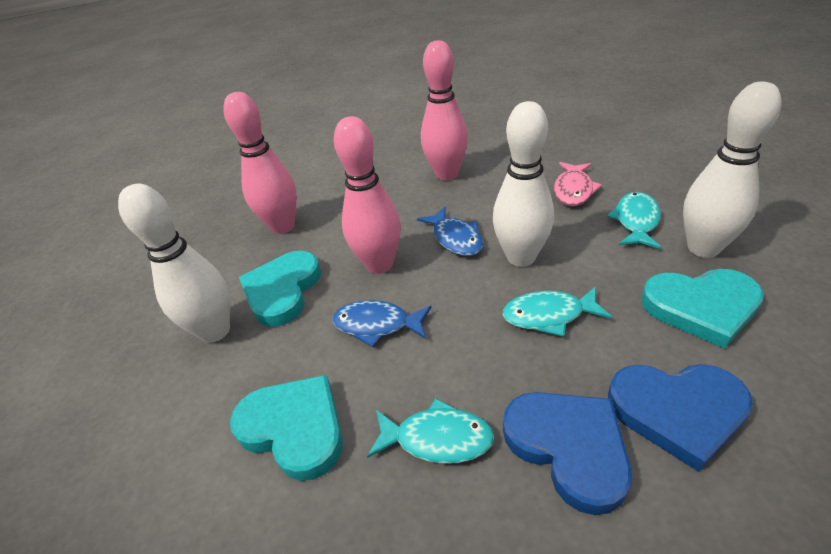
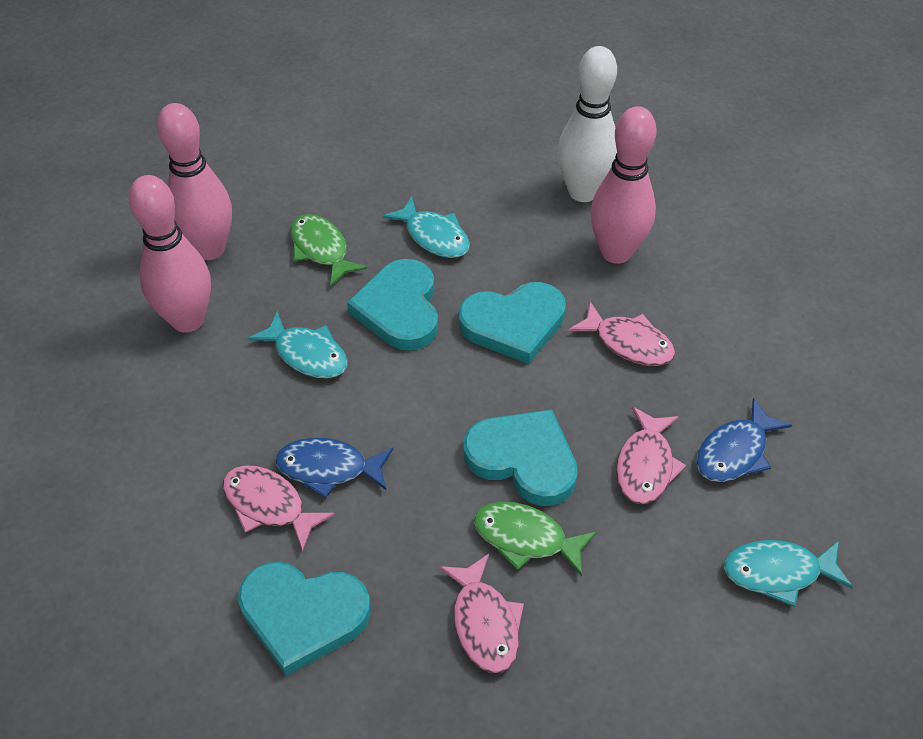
blue heart: 2 -> 0
green fish: 0 -> 2
pink fish: 1 -> 4
turquoise heart: 3 -> 4
white bowling pin: 3 -> 1

